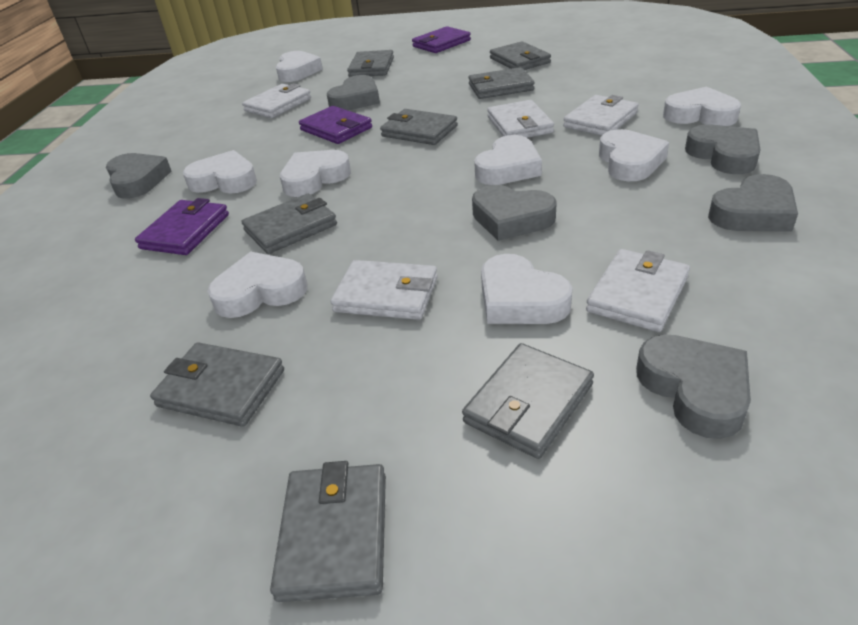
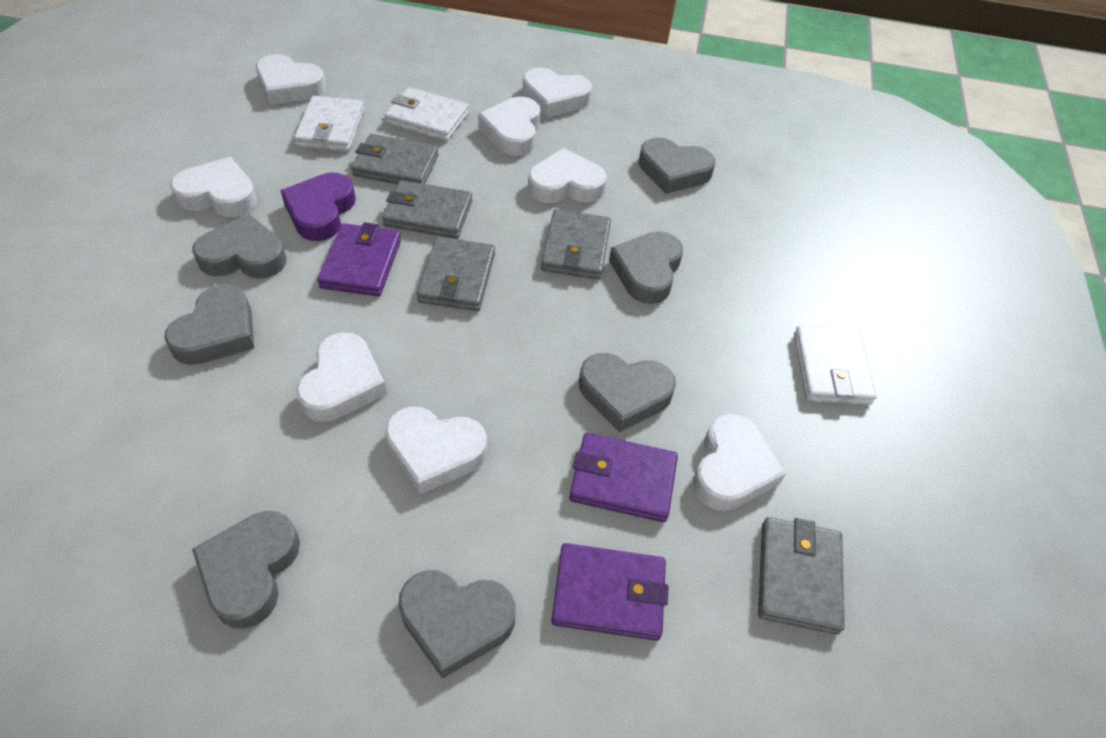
grey heart: 6 -> 7
grey wallet: 8 -> 5
purple heart: 0 -> 1
white wallet: 5 -> 3

